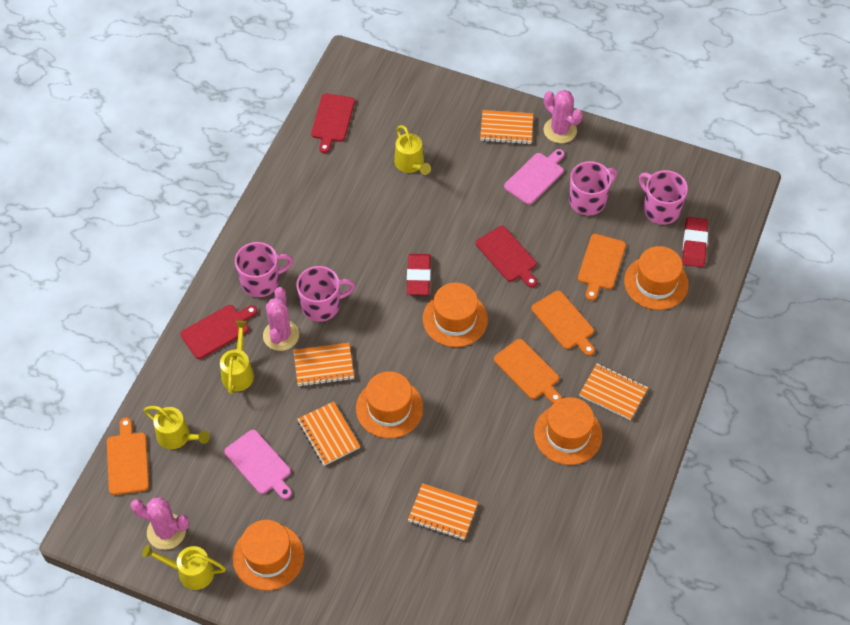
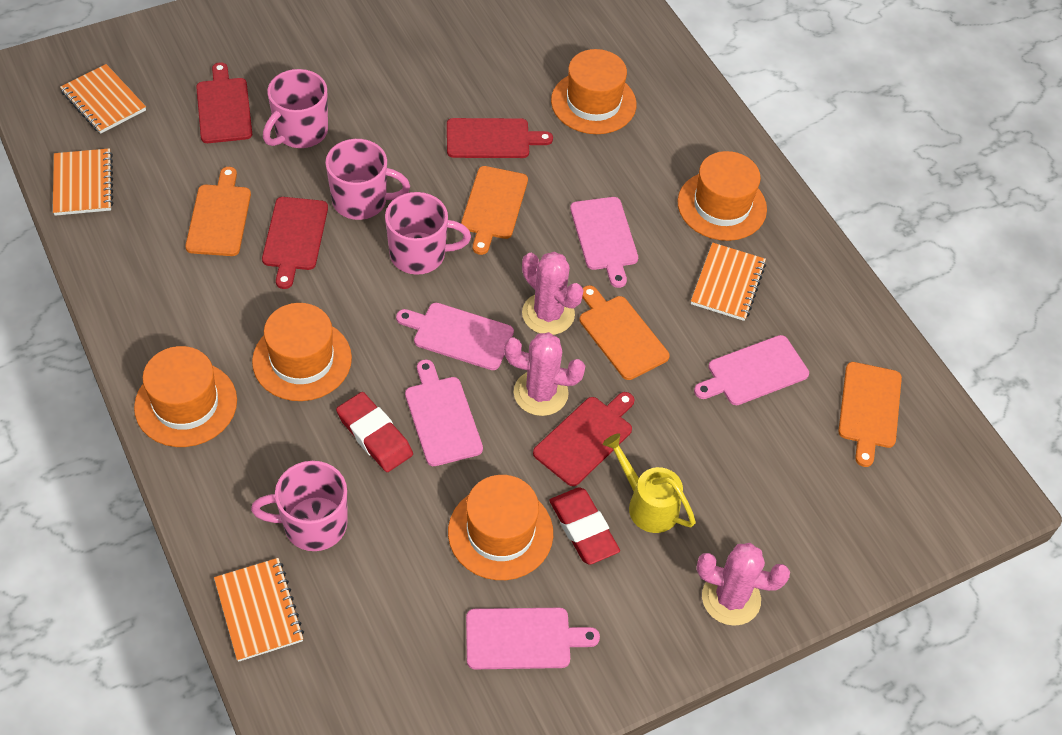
orange notebook: 5 -> 4
pink cutting board: 2 -> 5
red cutting board: 3 -> 4
yellow watering can: 4 -> 1

